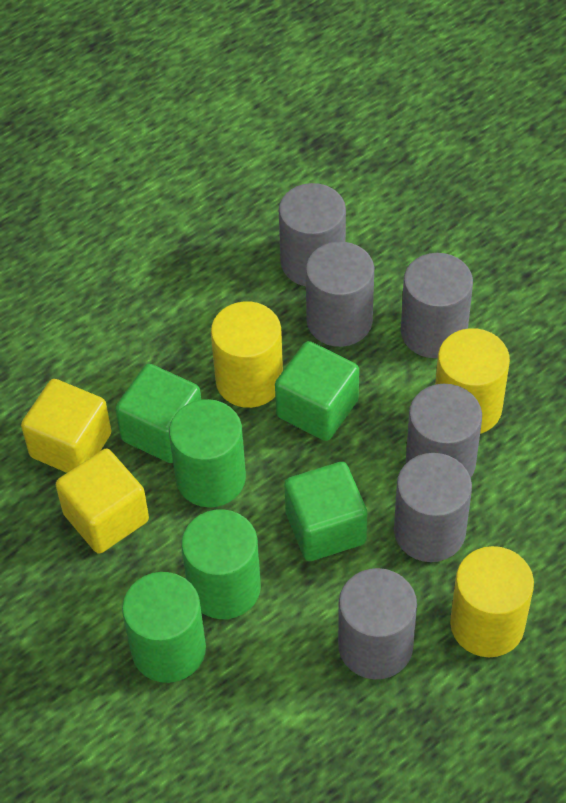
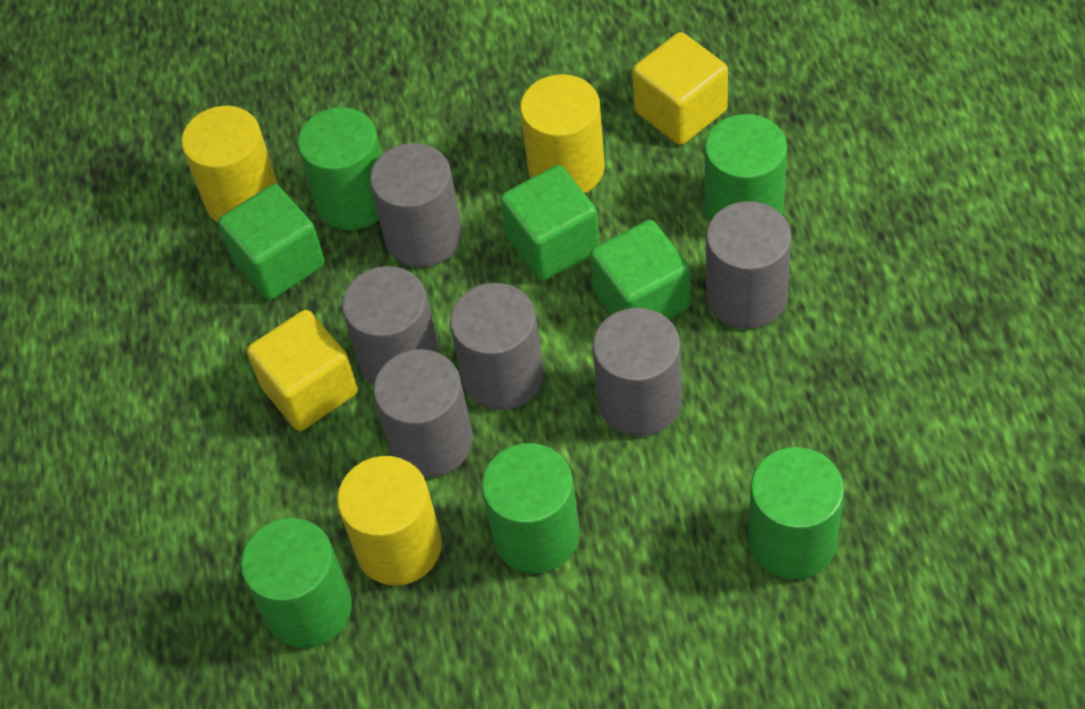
green cylinder: 3 -> 5

